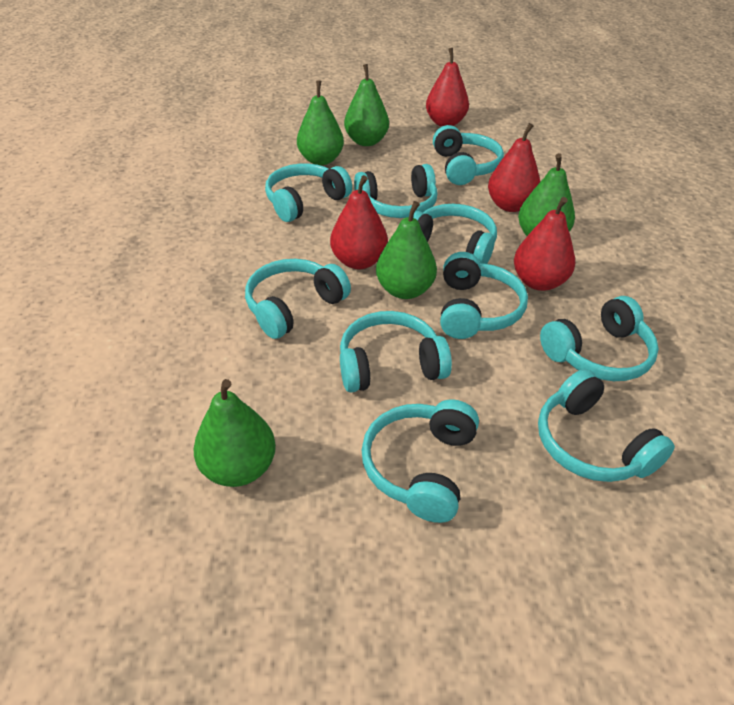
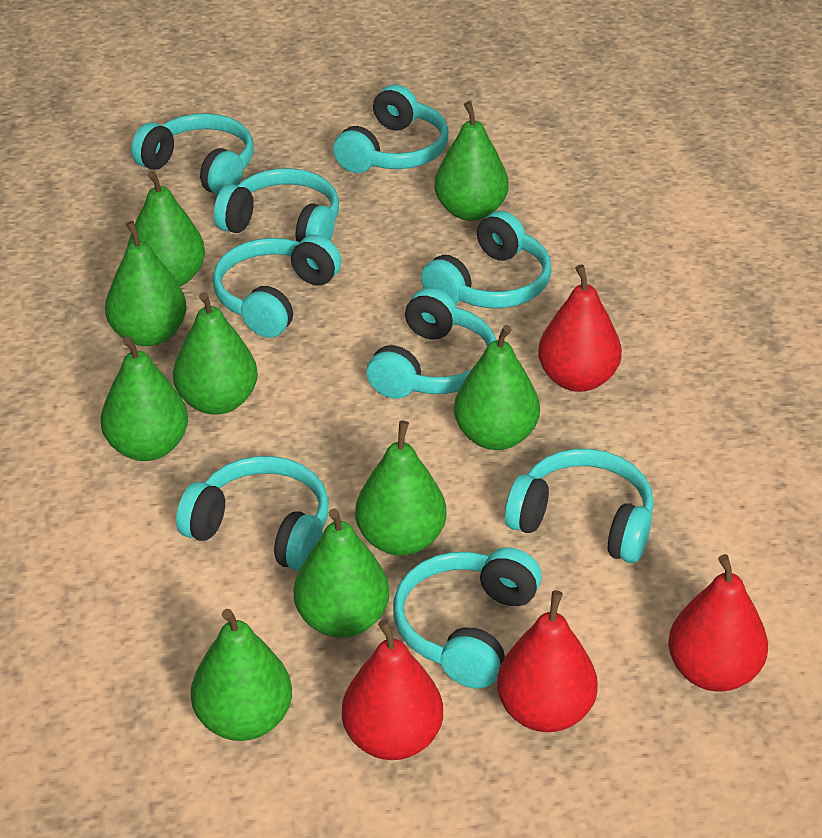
green pear: 5 -> 9
turquoise headphones: 10 -> 9

